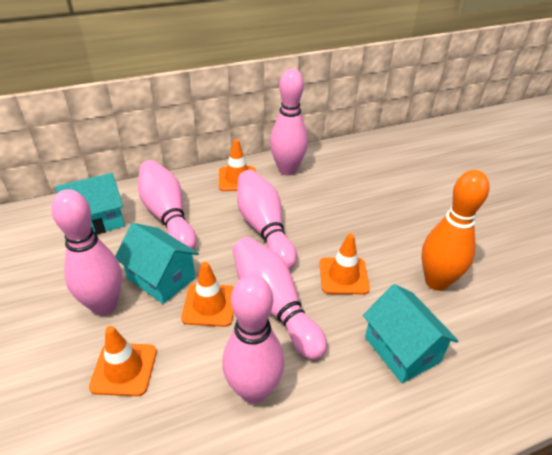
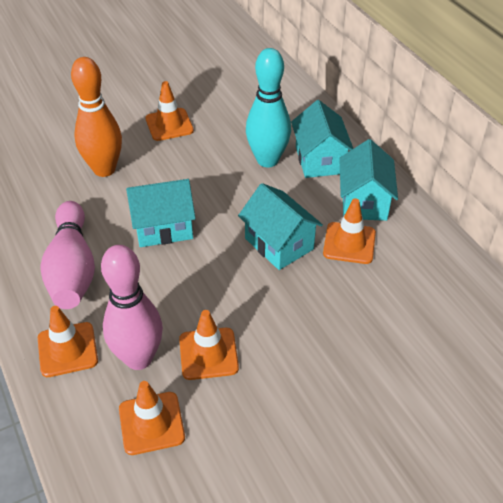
orange traffic cone: 4 -> 5
pink bowling pin: 6 -> 2
turquoise bowling pin: 0 -> 1
turquoise house: 3 -> 4

